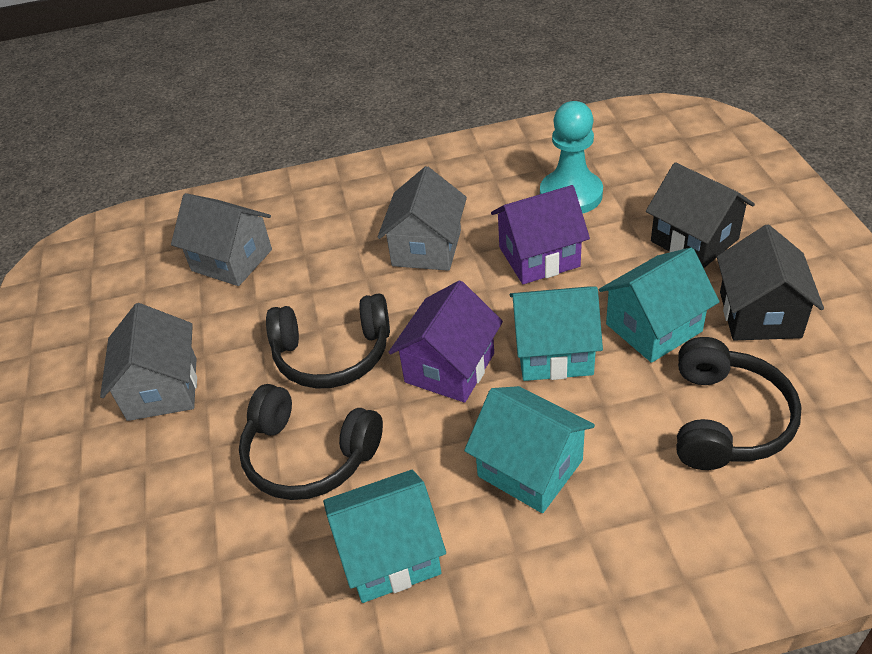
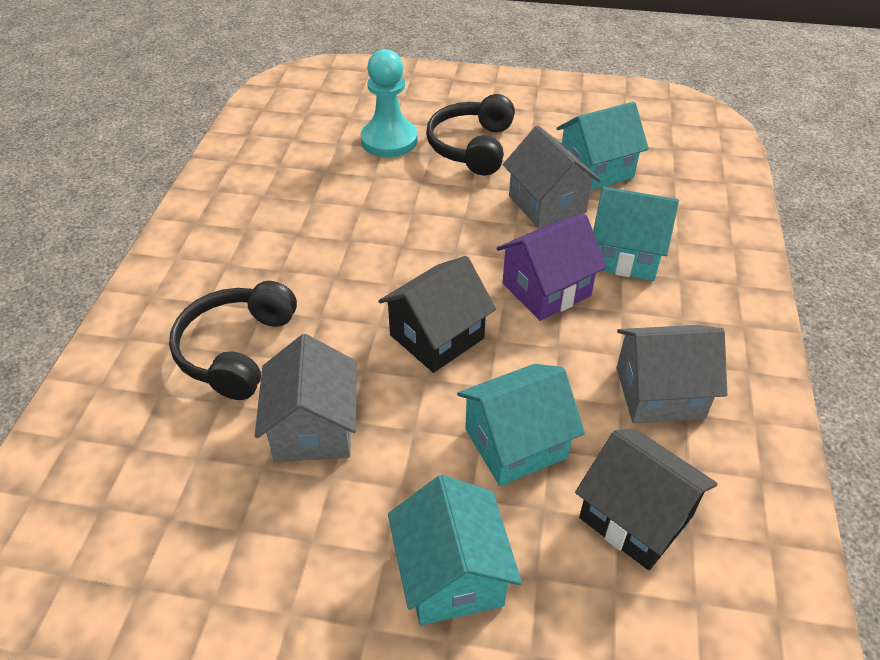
black headphones: 3 -> 2
purple house: 2 -> 1

